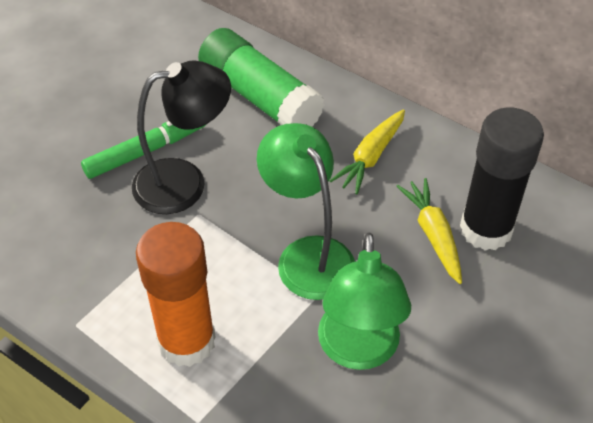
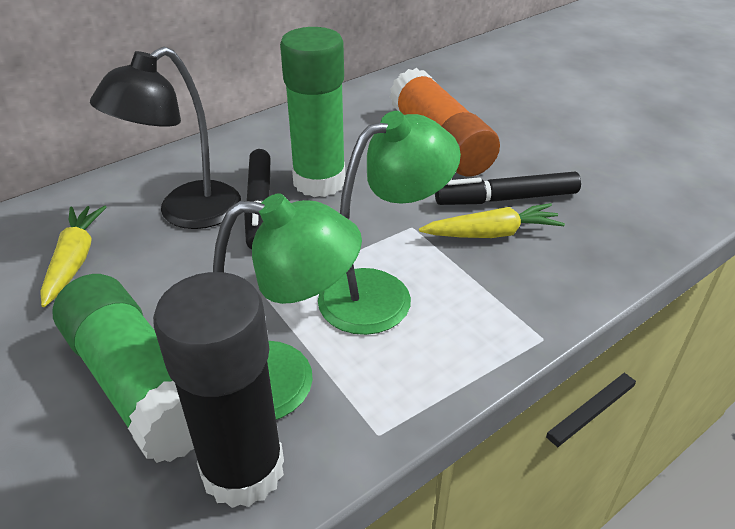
black marker: 0 -> 2
green glue stick: 1 -> 2
green marker: 1 -> 0

